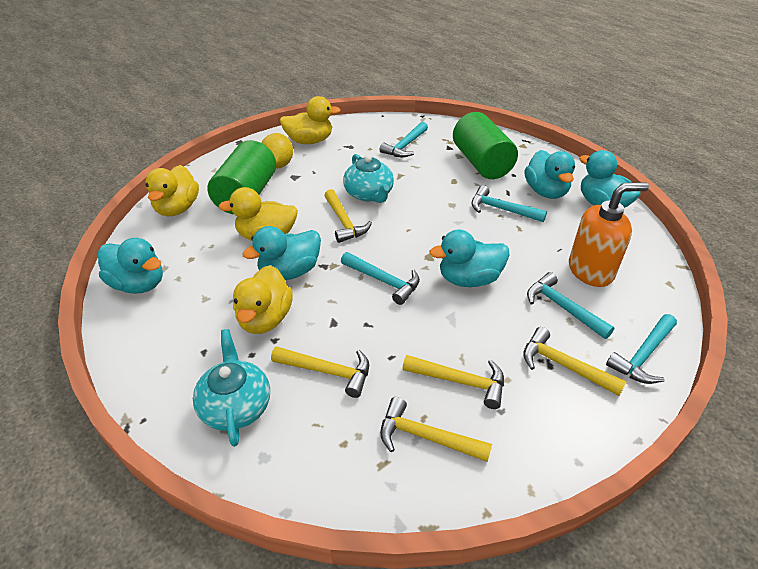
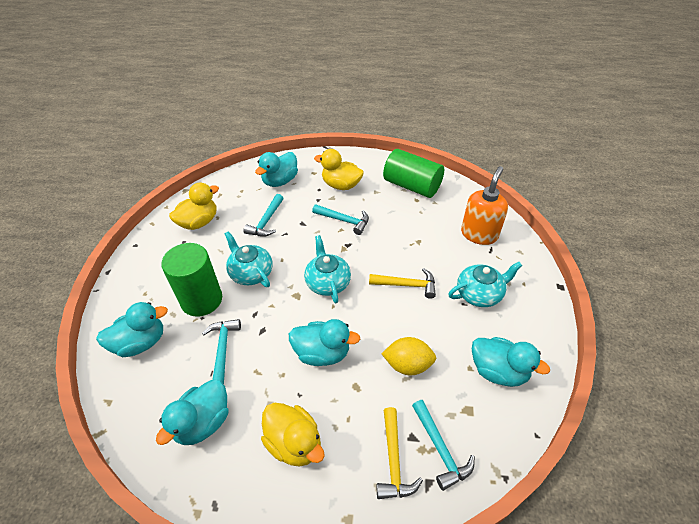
turquoise hammer: 5 -> 4
turquoise teapot: 2 -> 3
yellow duck: 4 -> 3
yellow hammer: 5 -> 2

